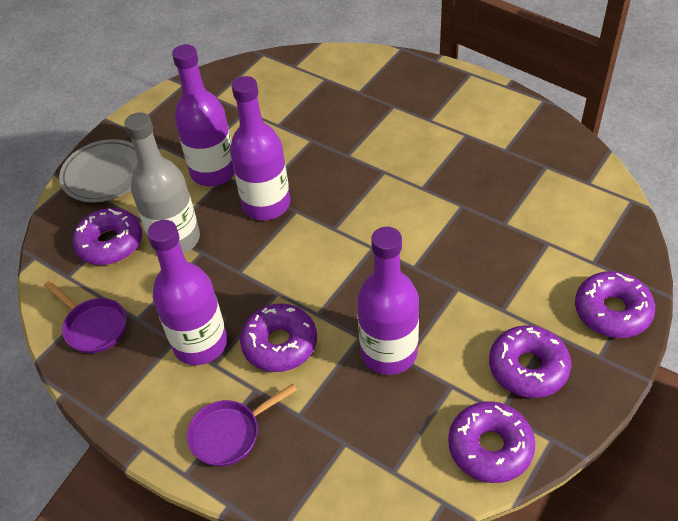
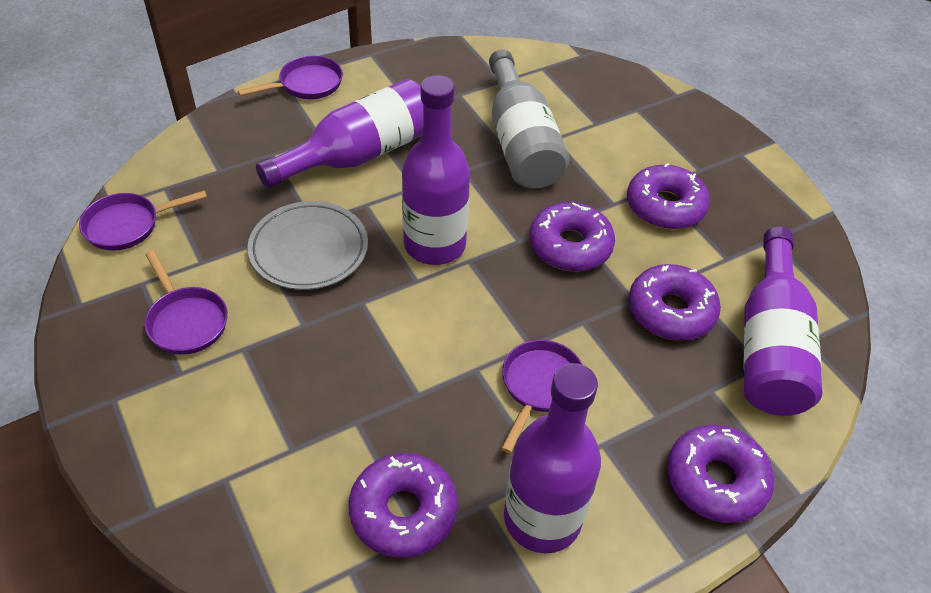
purple pan: 2 -> 4

